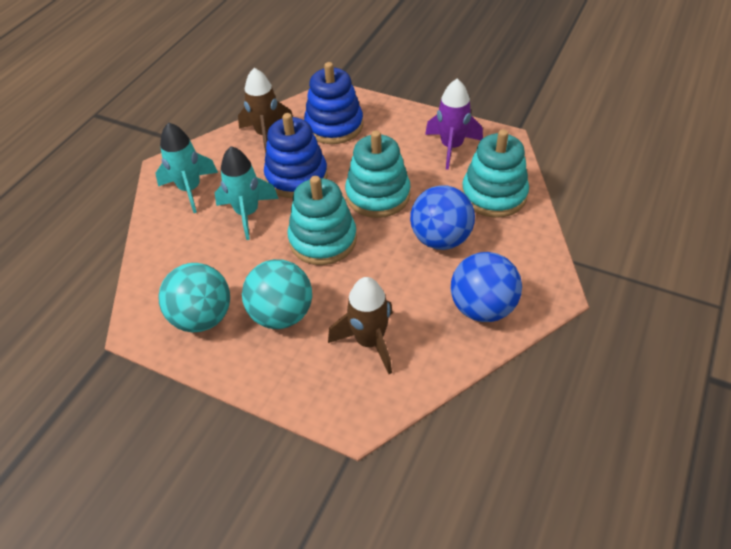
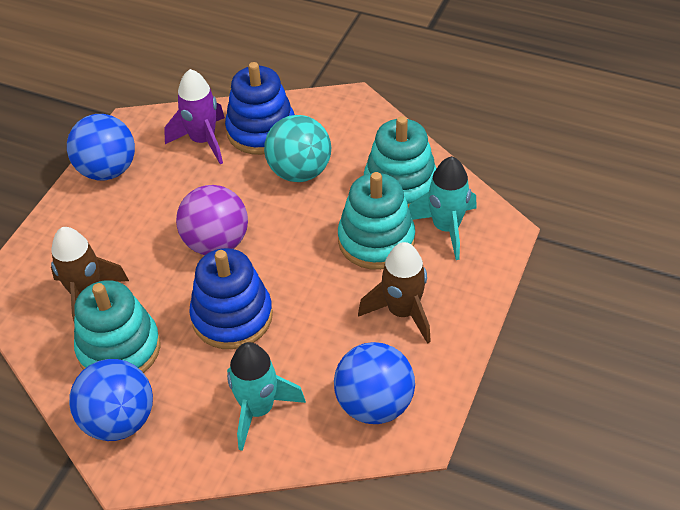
blue ball: 2 -> 3
purple ball: 0 -> 1
turquoise ball: 2 -> 1

